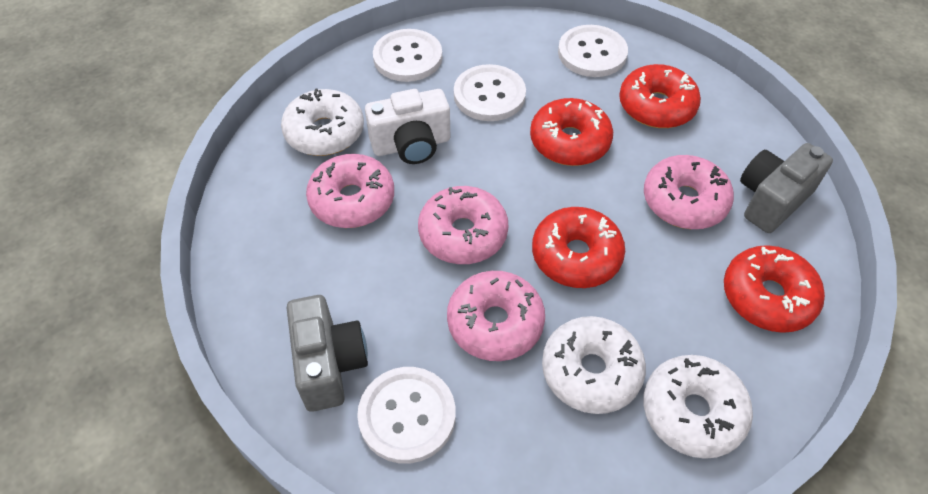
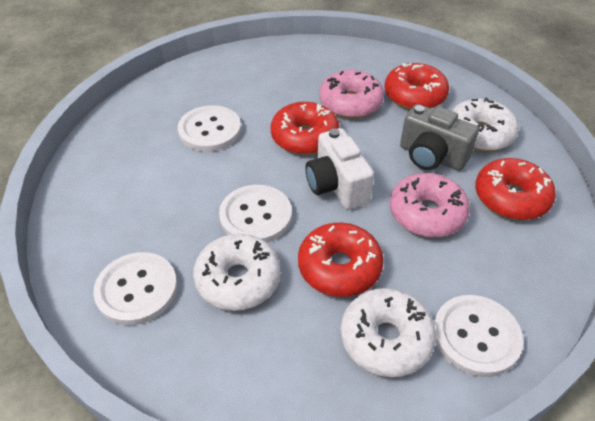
grey camera: 2 -> 1
pink donut: 4 -> 2

